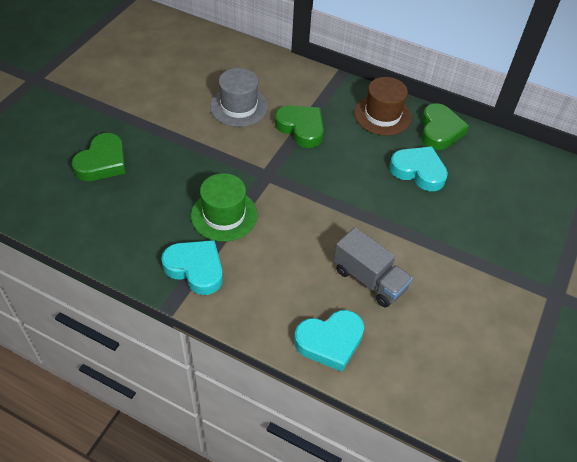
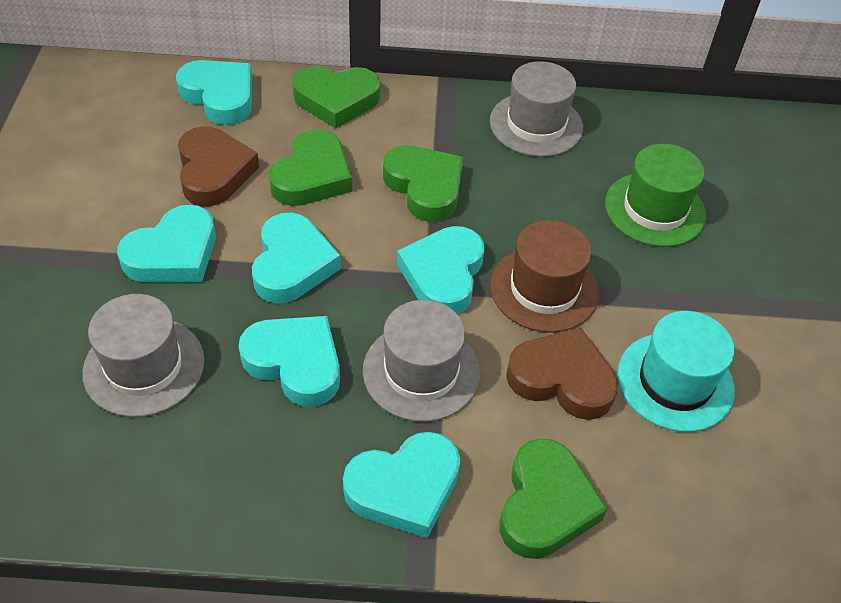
brown heart: 0 -> 2
green heart: 3 -> 4
grey hat: 1 -> 3
grey truck: 1 -> 0
turquoise hat: 0 -> 1
turquoise heart: 3 -> 6

